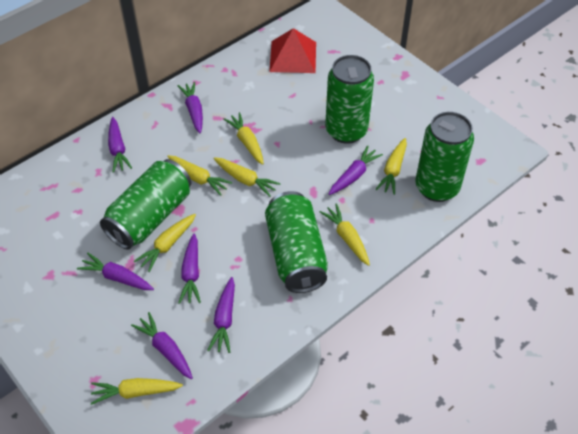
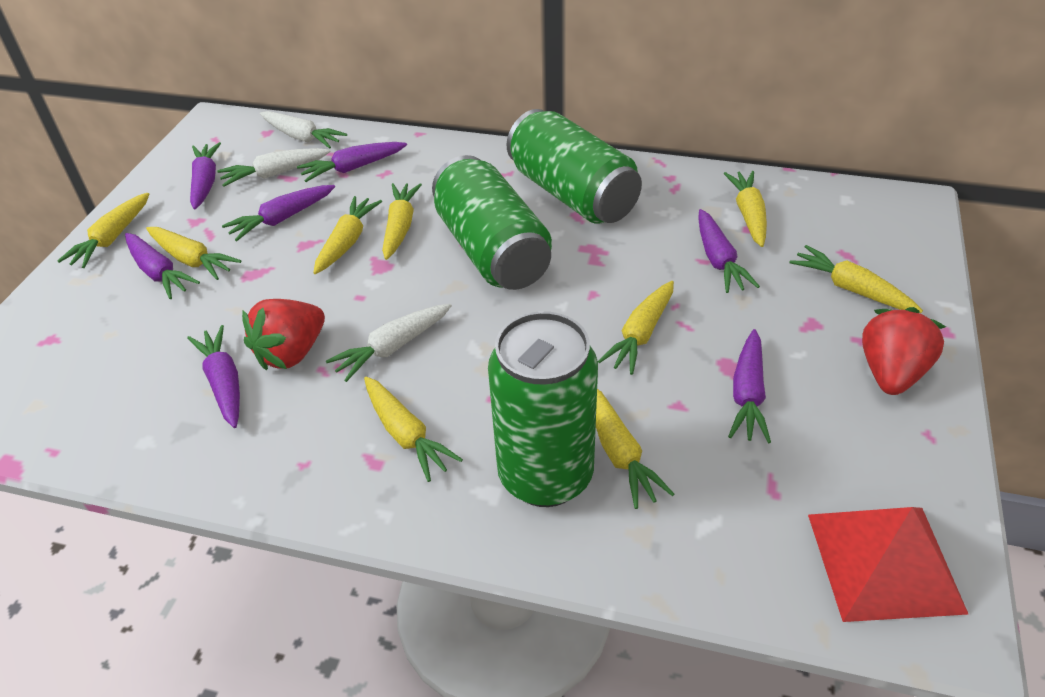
green can: 4 -> 3
red strawberry: 0 -> 2
white carrot: 0 -> 3
yellow carrot: 7 -> 9

